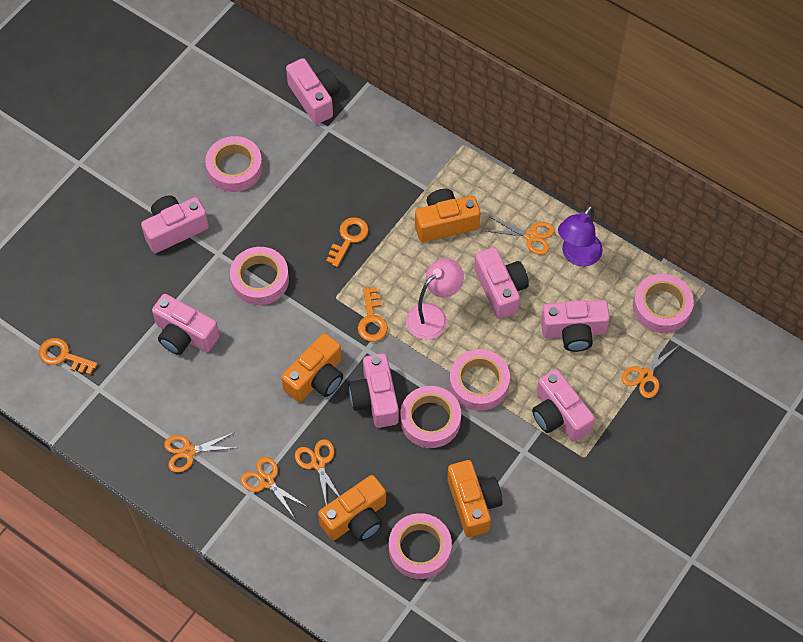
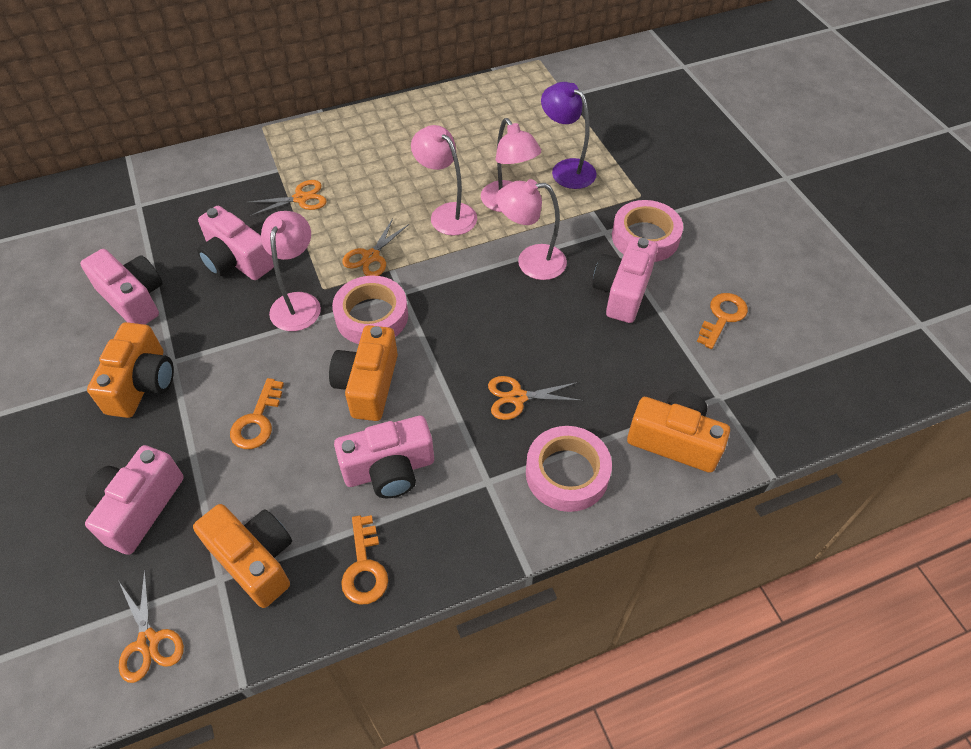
orange scissors: 5 -> 4
pink camera: 7 -> 5
pink lamp: 1 -> 4
pink tape: 6 -> 3

